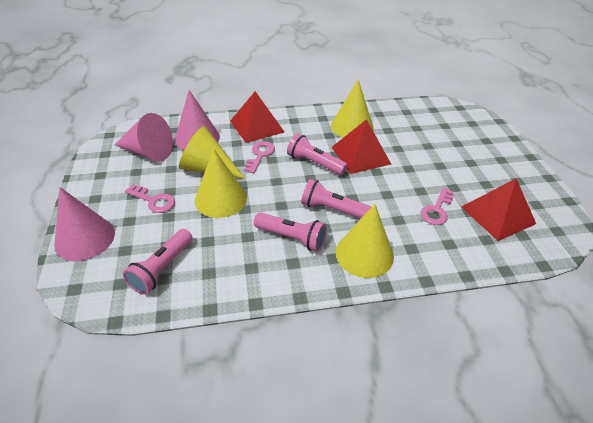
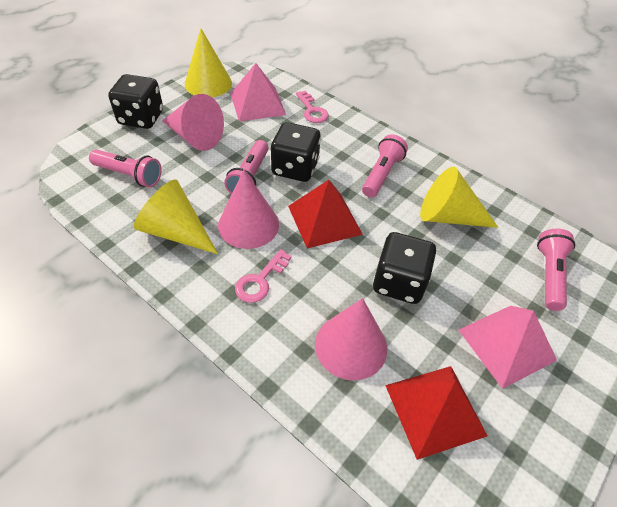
black dice: 0 -> 3
pink key: 3 -> 2
pink pyramid: 0 -> 2
red pyramid: 3 -> 2
yellow cone: 4 -> 3

